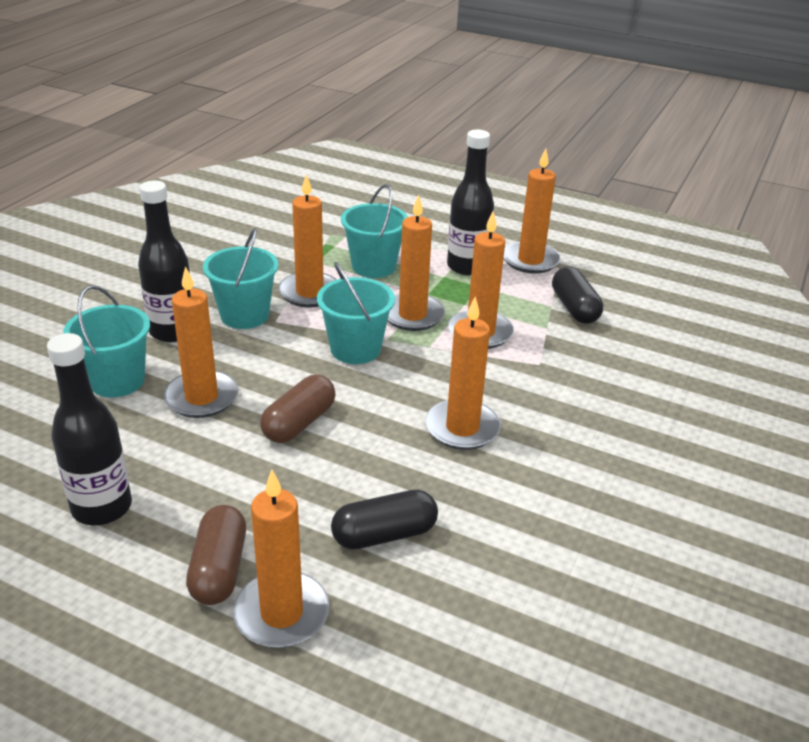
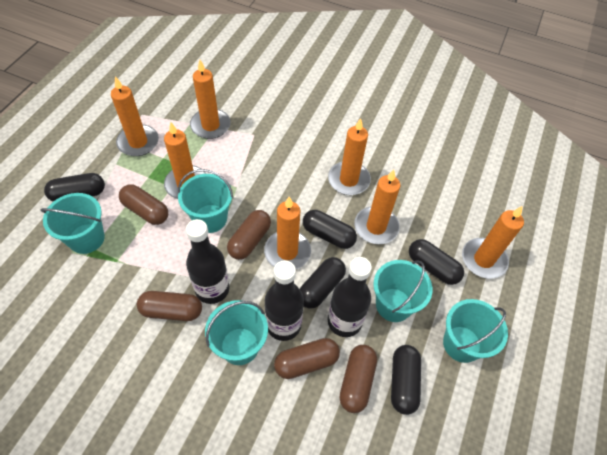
black capsule: 2 -> 5
brown capsule: 2 -> 5
turquoise bucket: 4 -> 5

